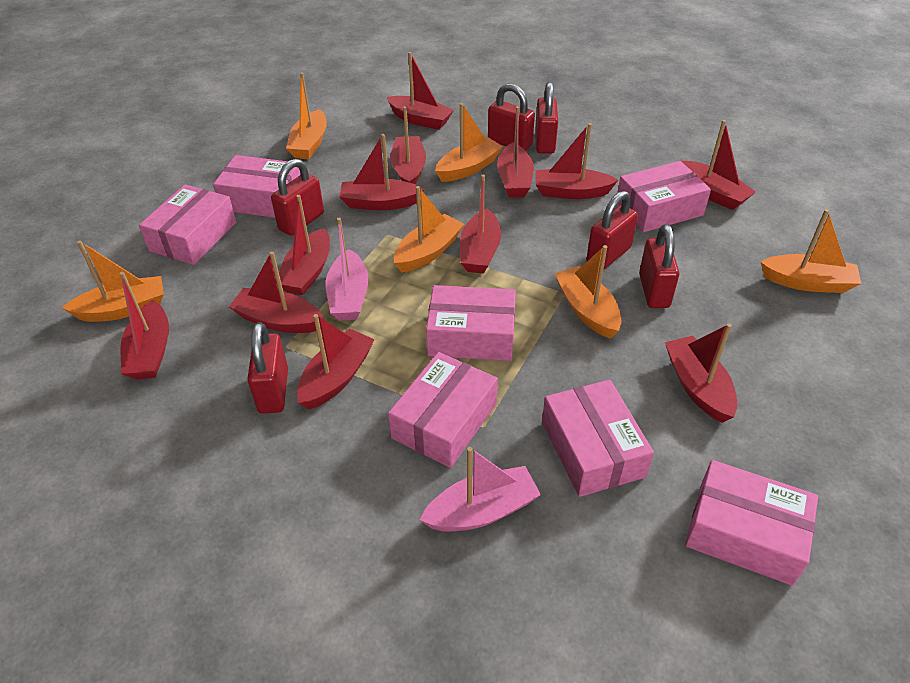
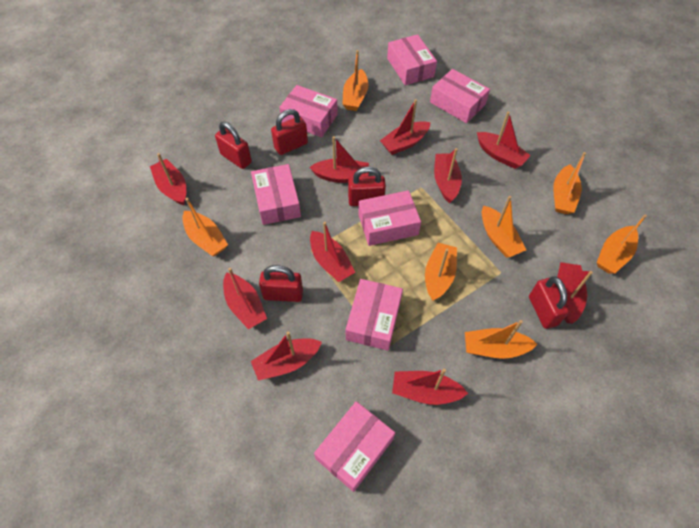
orange boat: 6 -> 7
pink boat: 2 -> 0
red boat: 12 -> 10
red padlock: 6 -> 5

